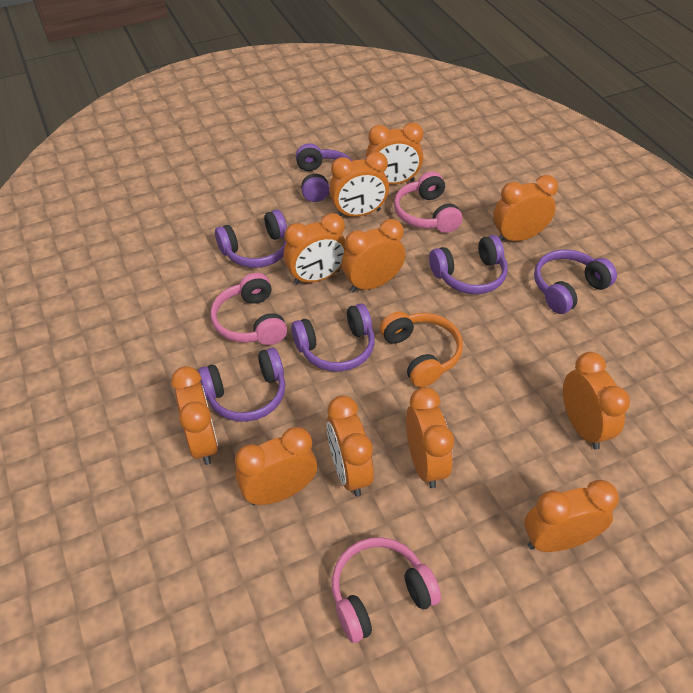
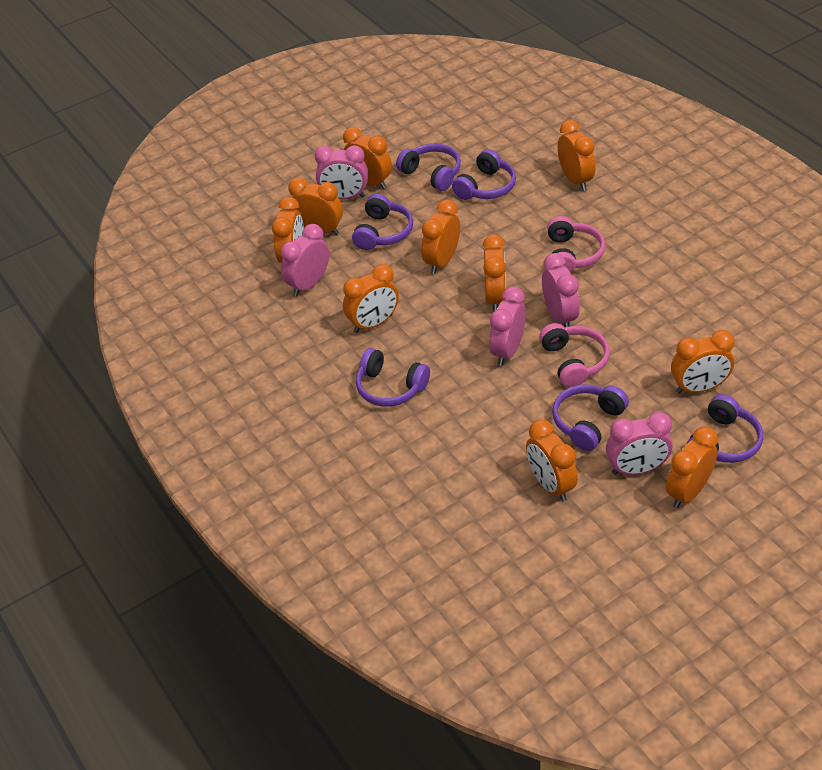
orange clock: 11 -> 10
orange headphones: 1 -> 0
pink clock: 0 -> 5
pink headphones: 3 -> 2

